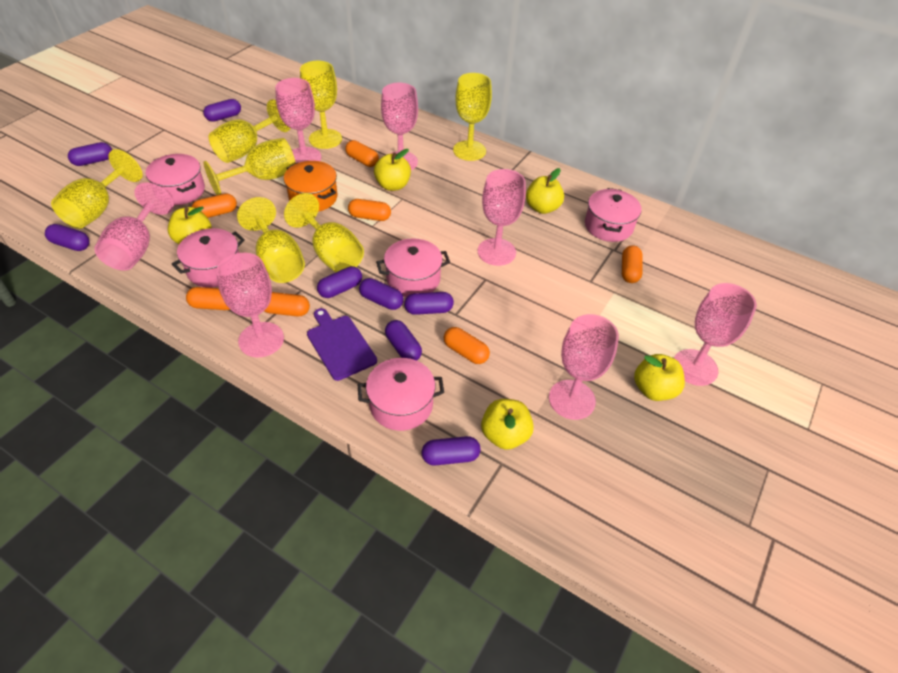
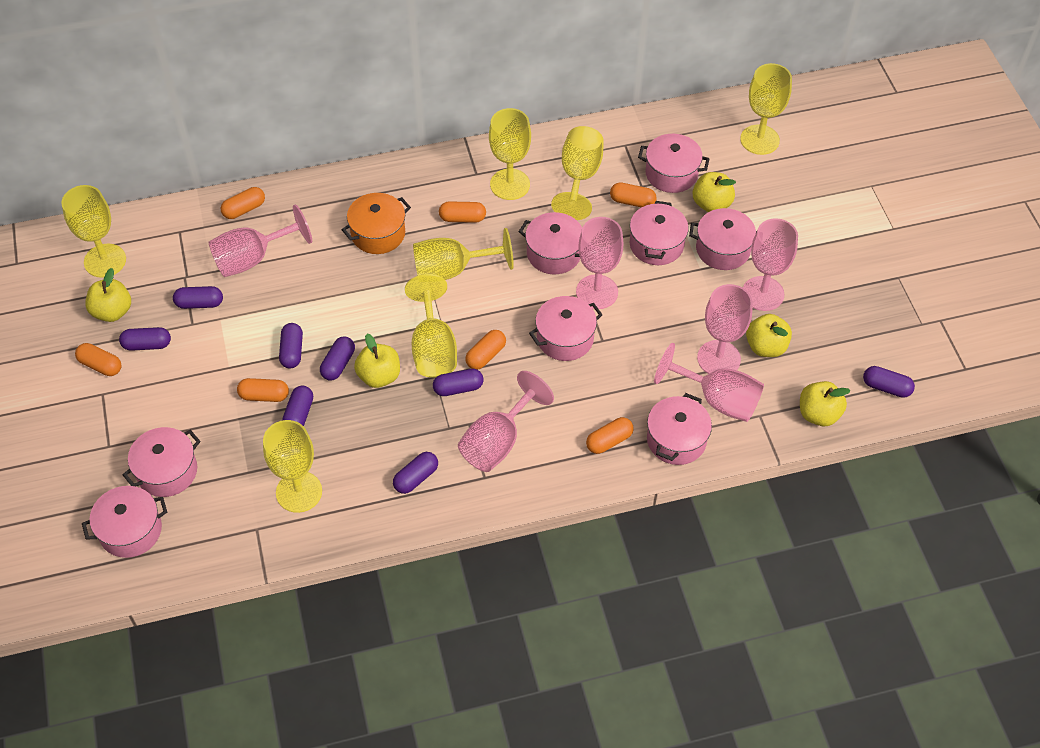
pink goblet: 7 -> 6
pink pot: 5 -> 8
purple cutting board: 1 -> 0

